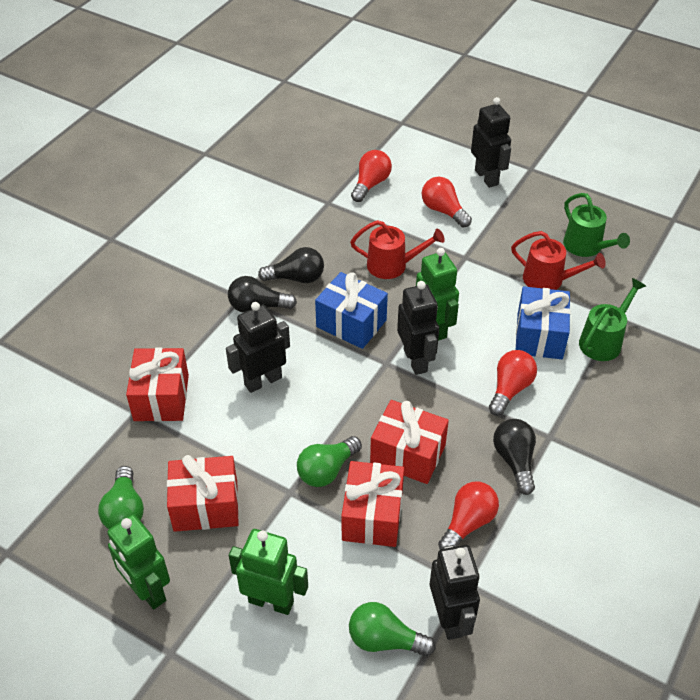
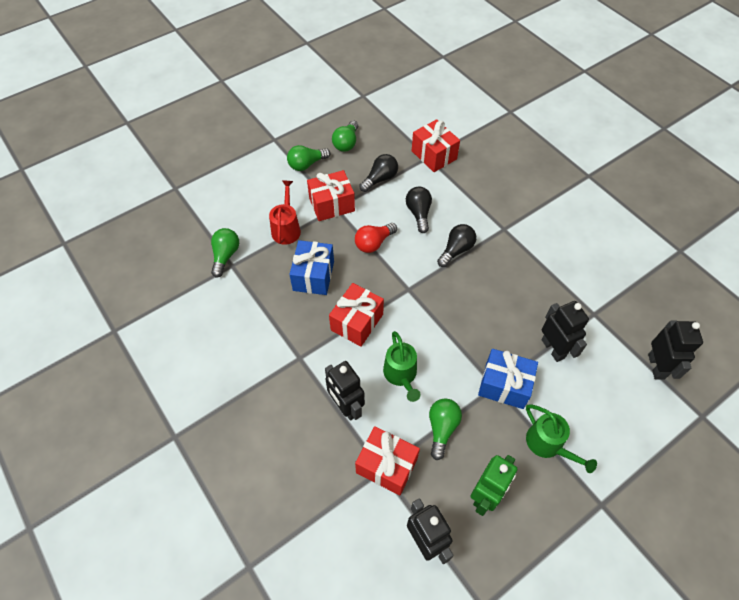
green light bulb: 3 -> 4
green robot: 3 -> 1
red light bulb: 4 -> 1
red watering can: 2 -> 1

